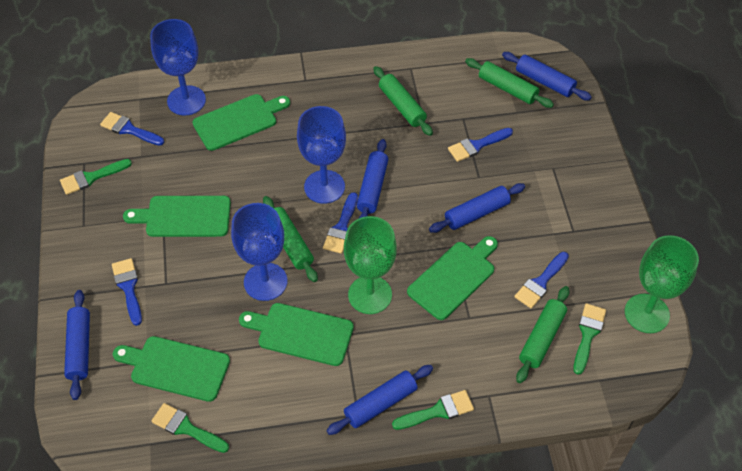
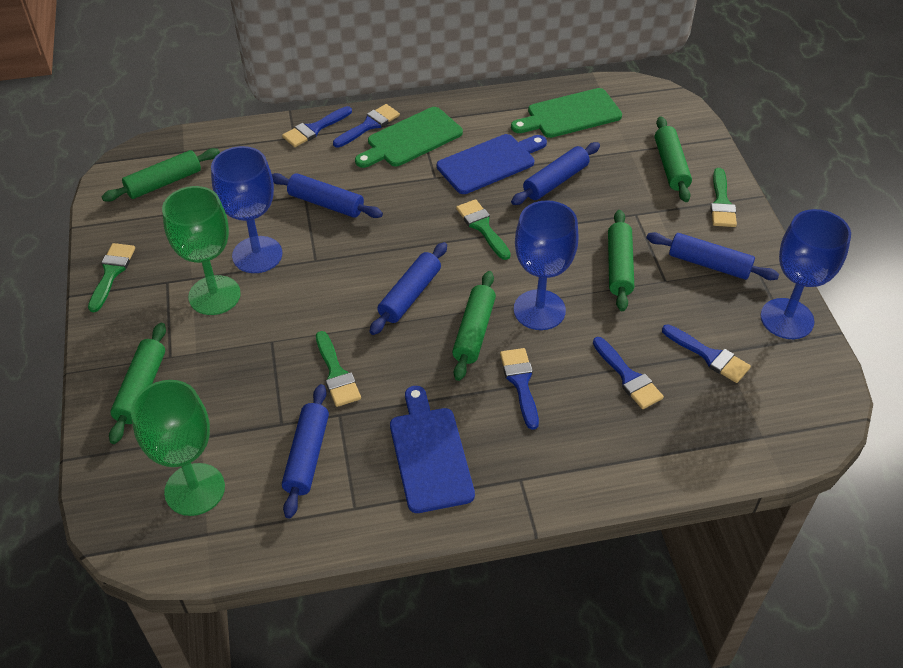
blue cutting board: 0 -> 2
green cutting board: 5 -> 2
green rolling pin: 4 -> 5

